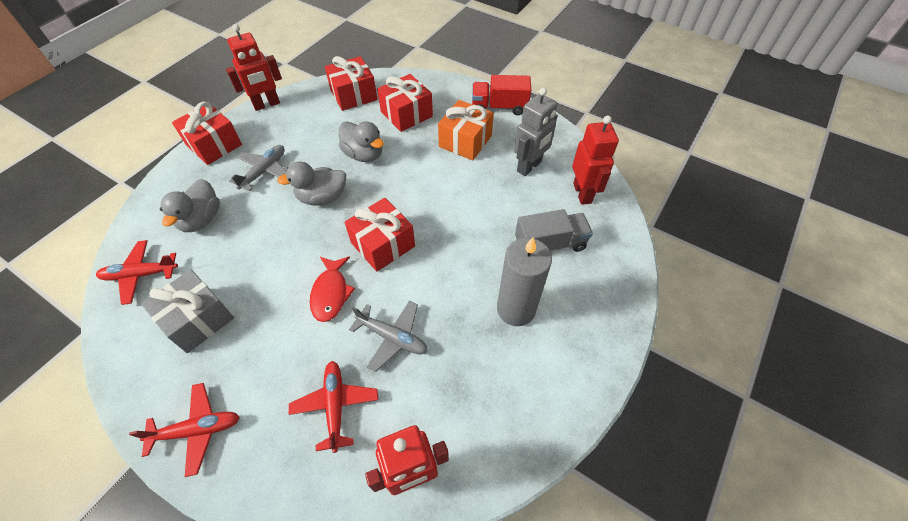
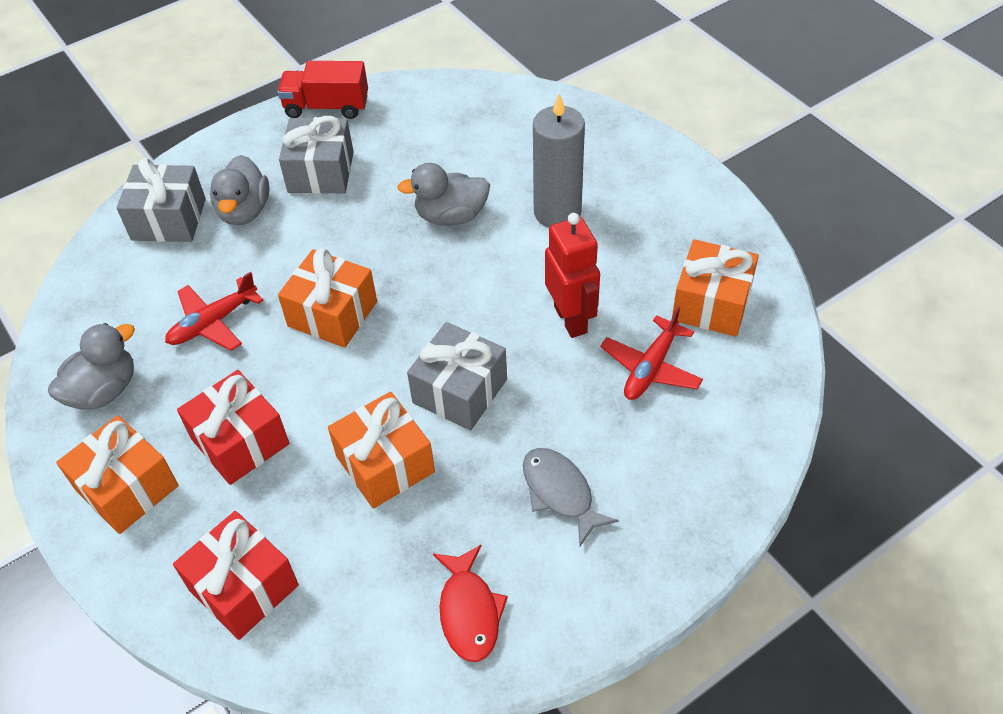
grey fish: 0 -> 1
grey gift: 1 -> 3
grey plane: 2 -> 0
grey robot: 1 -> 0
grey truck: 1 -> 0
orange gift: 1 -> 4
red gift: 4 -> 2
red plane: 3 -> 2
red robot: 3 -> 1

